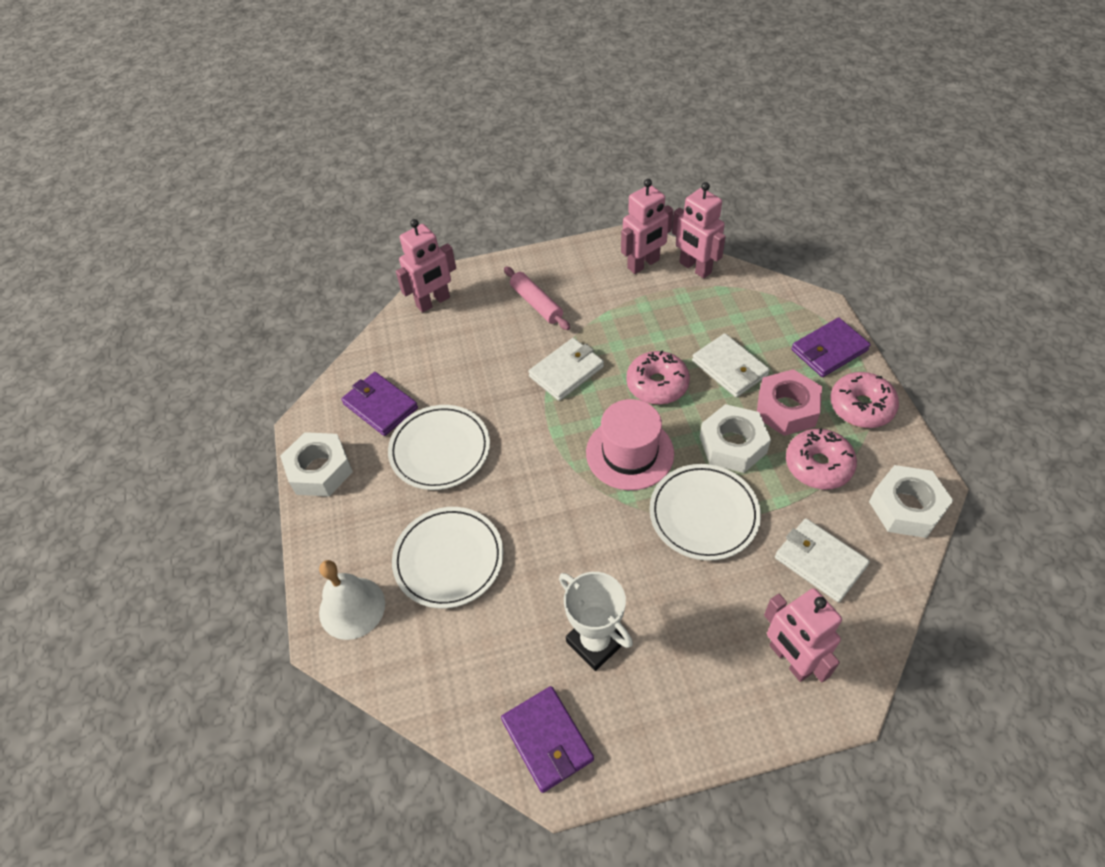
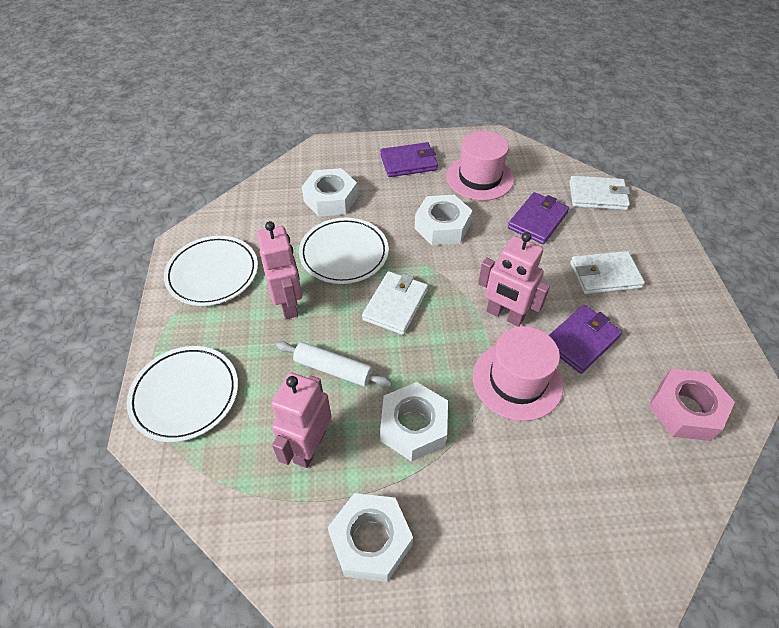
pink donut: 3 -> 0
pink hat: 1 -> 2
pink robot: 4 -> 3
pink rolling pin: 1 -> 0
white bell: 1 -> 0
white nut: 3 -> 4
white rolling pin: 0 -> 1
white trophy: 1 -> 0

